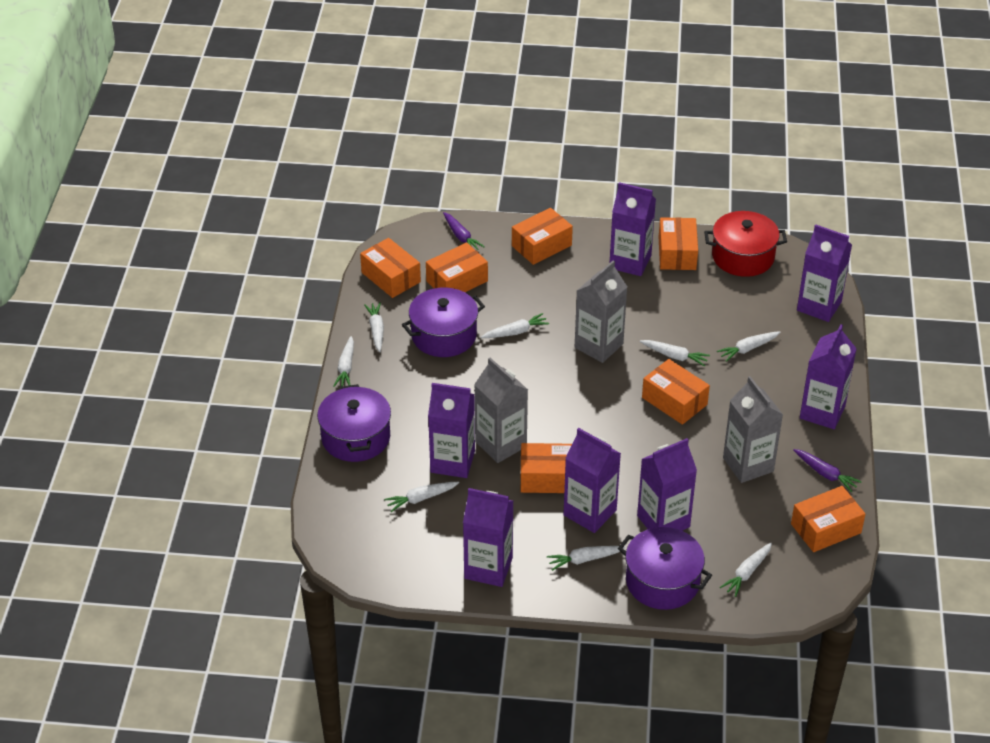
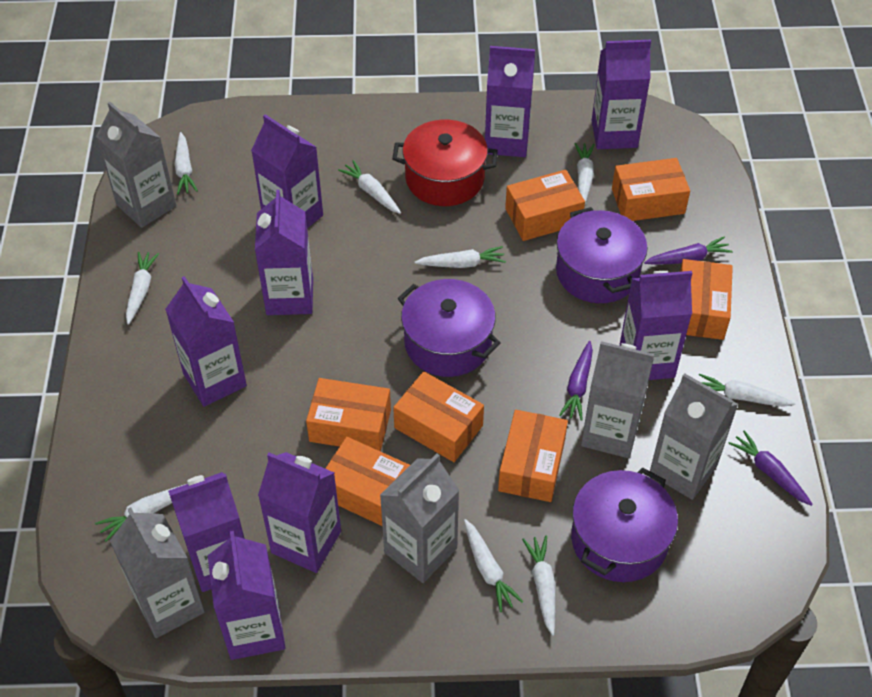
grey carton: 3 -> 5
purple carrot: 2 -> 3
purple carton: 7 -> 9
white carrot: 8 -> 9

